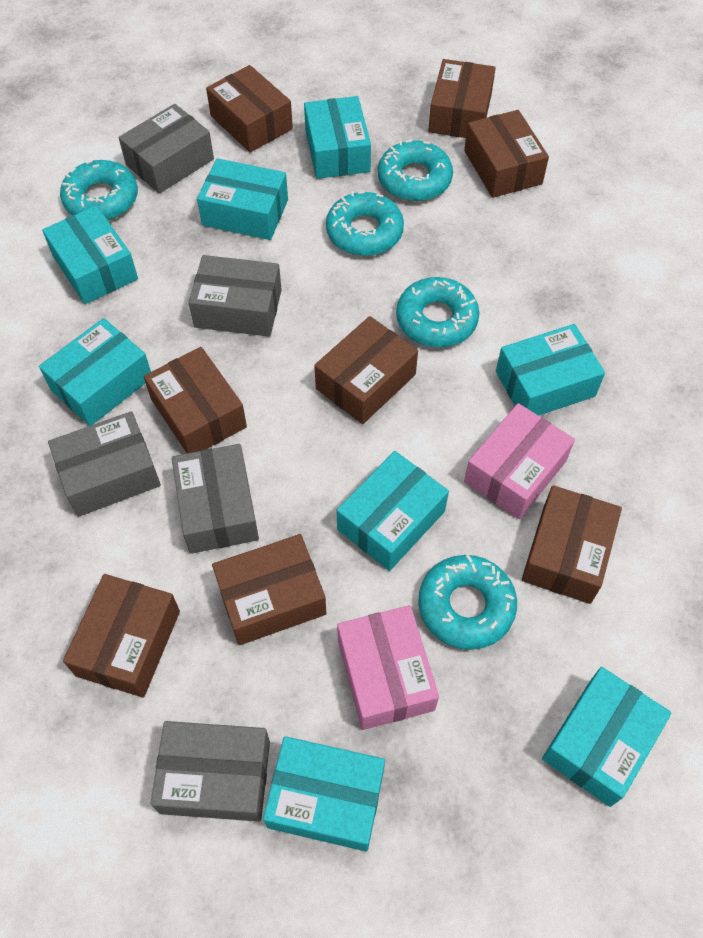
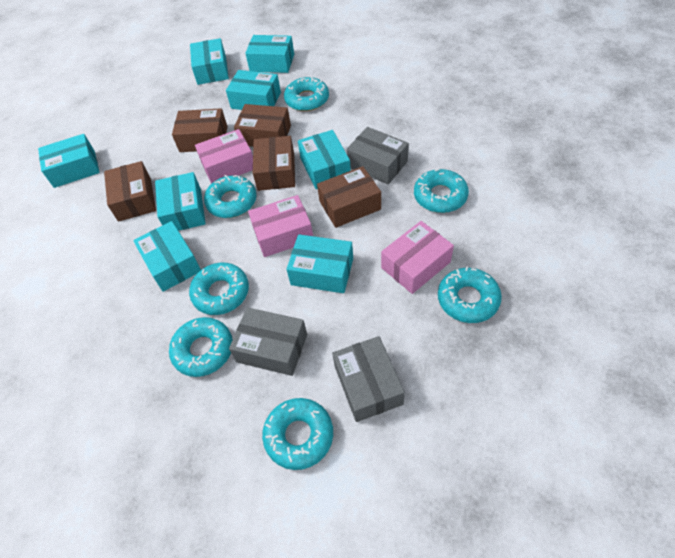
brown box: 8 -> 5
grey box: 5 -> 3
pink box: 2 -> 3
turquoise donut: 5 -> 7

